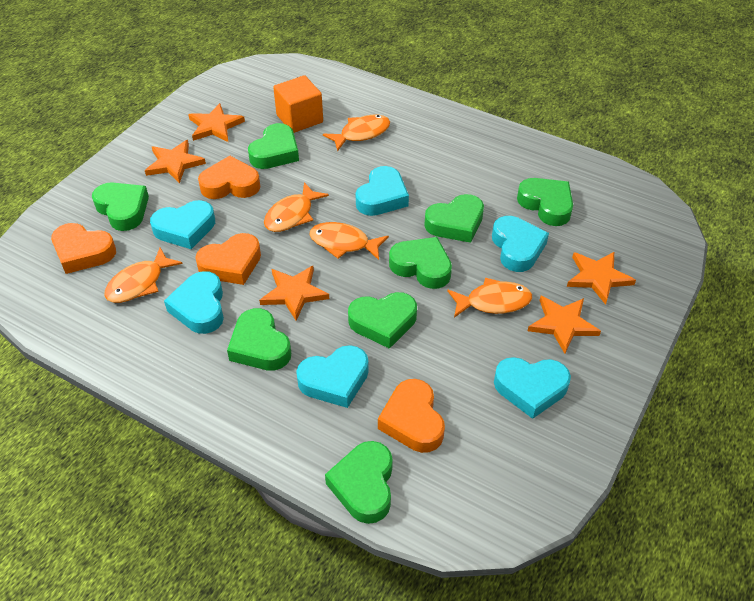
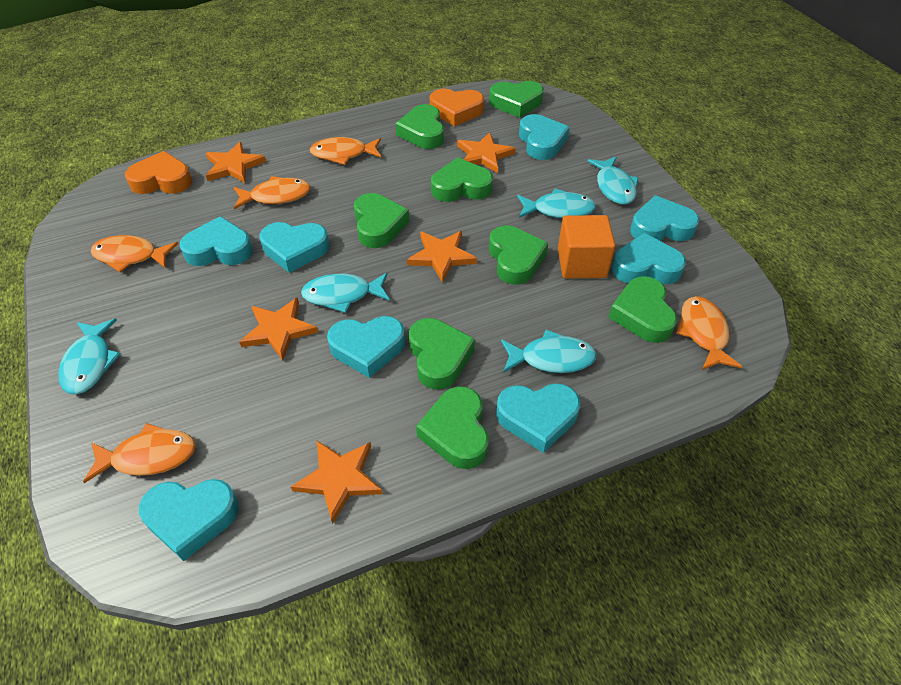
orange heart: 4 -> 2
turquoise fish: 0 -> 5
turquoise heart: 6 -> 8

